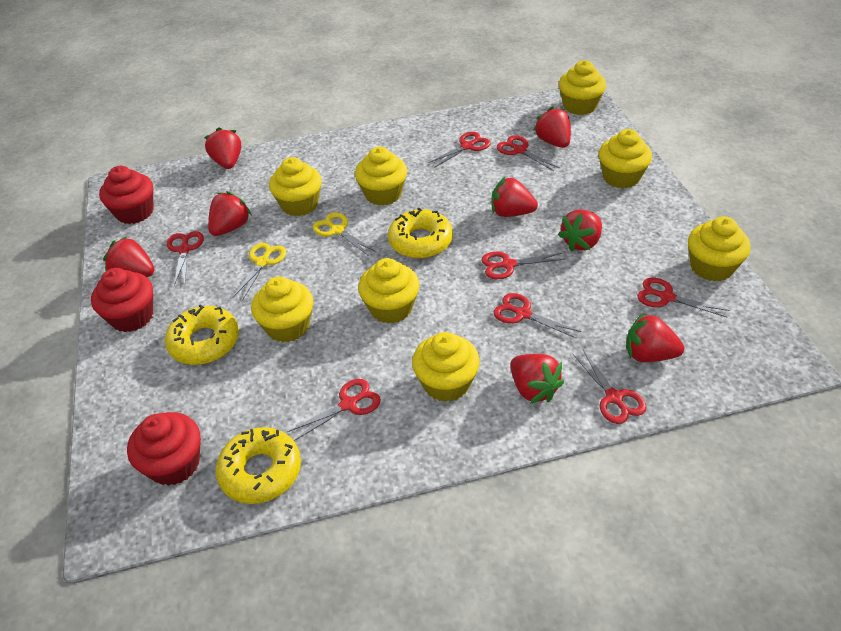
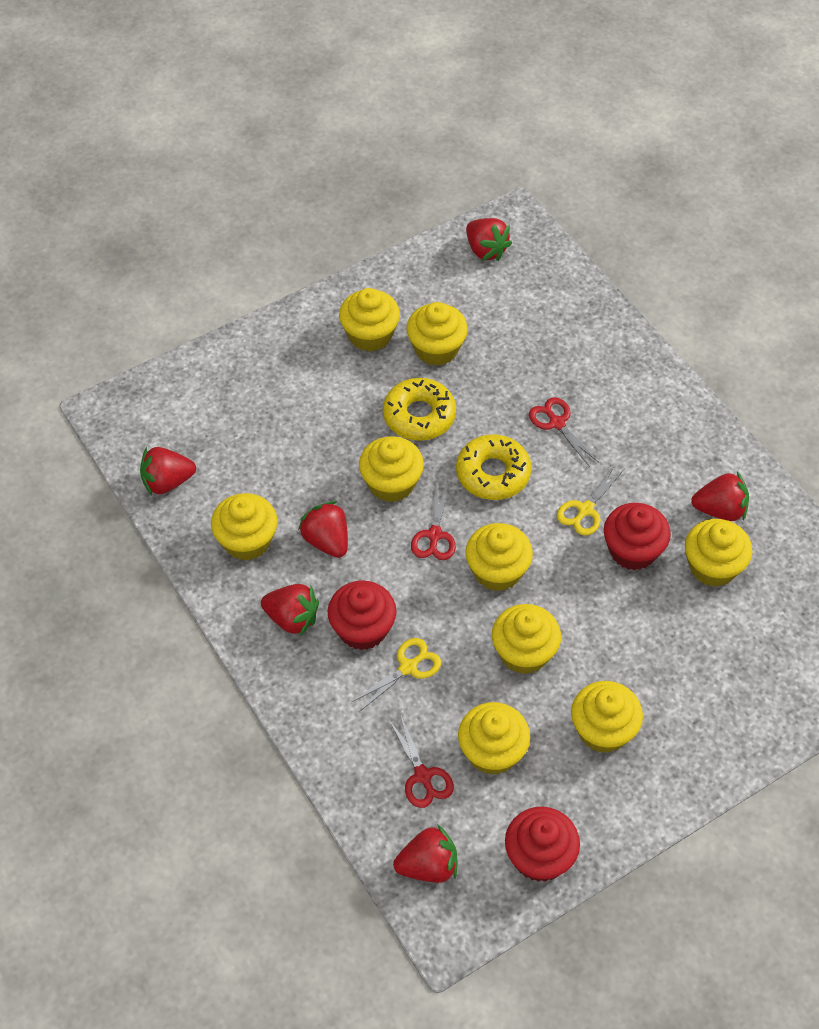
red scissors: 8 -> 3
red strawberry: 8 -> 6
yellow cupcake: 8 -> 9
yellow donut: 3 -> 2

